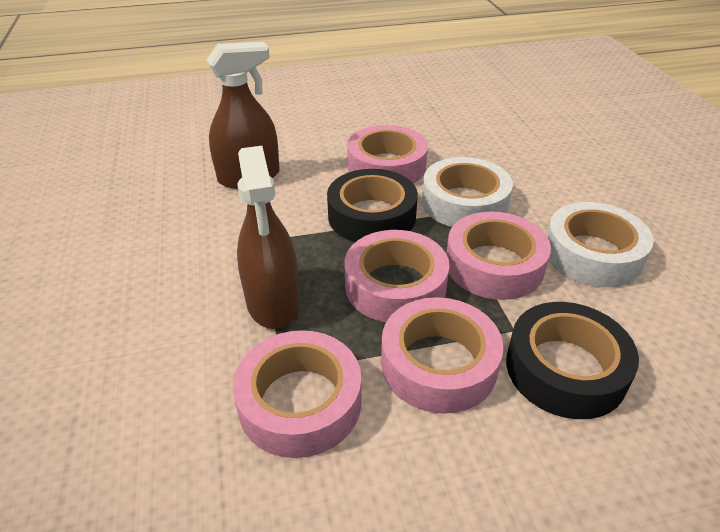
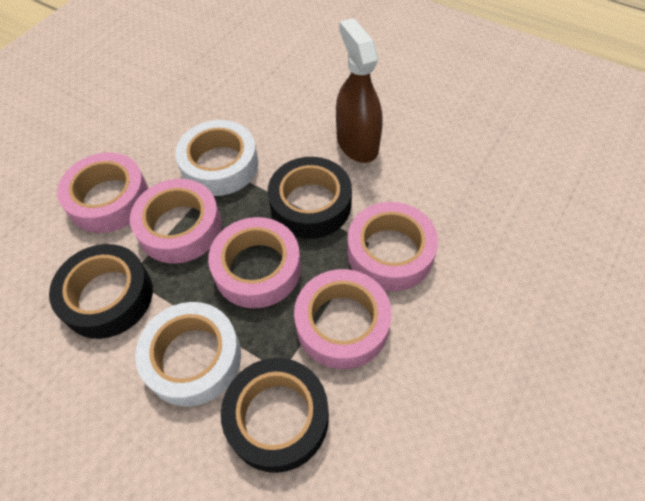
black tape: 2 -> 3
brown spray bottle: 2 -> 1

